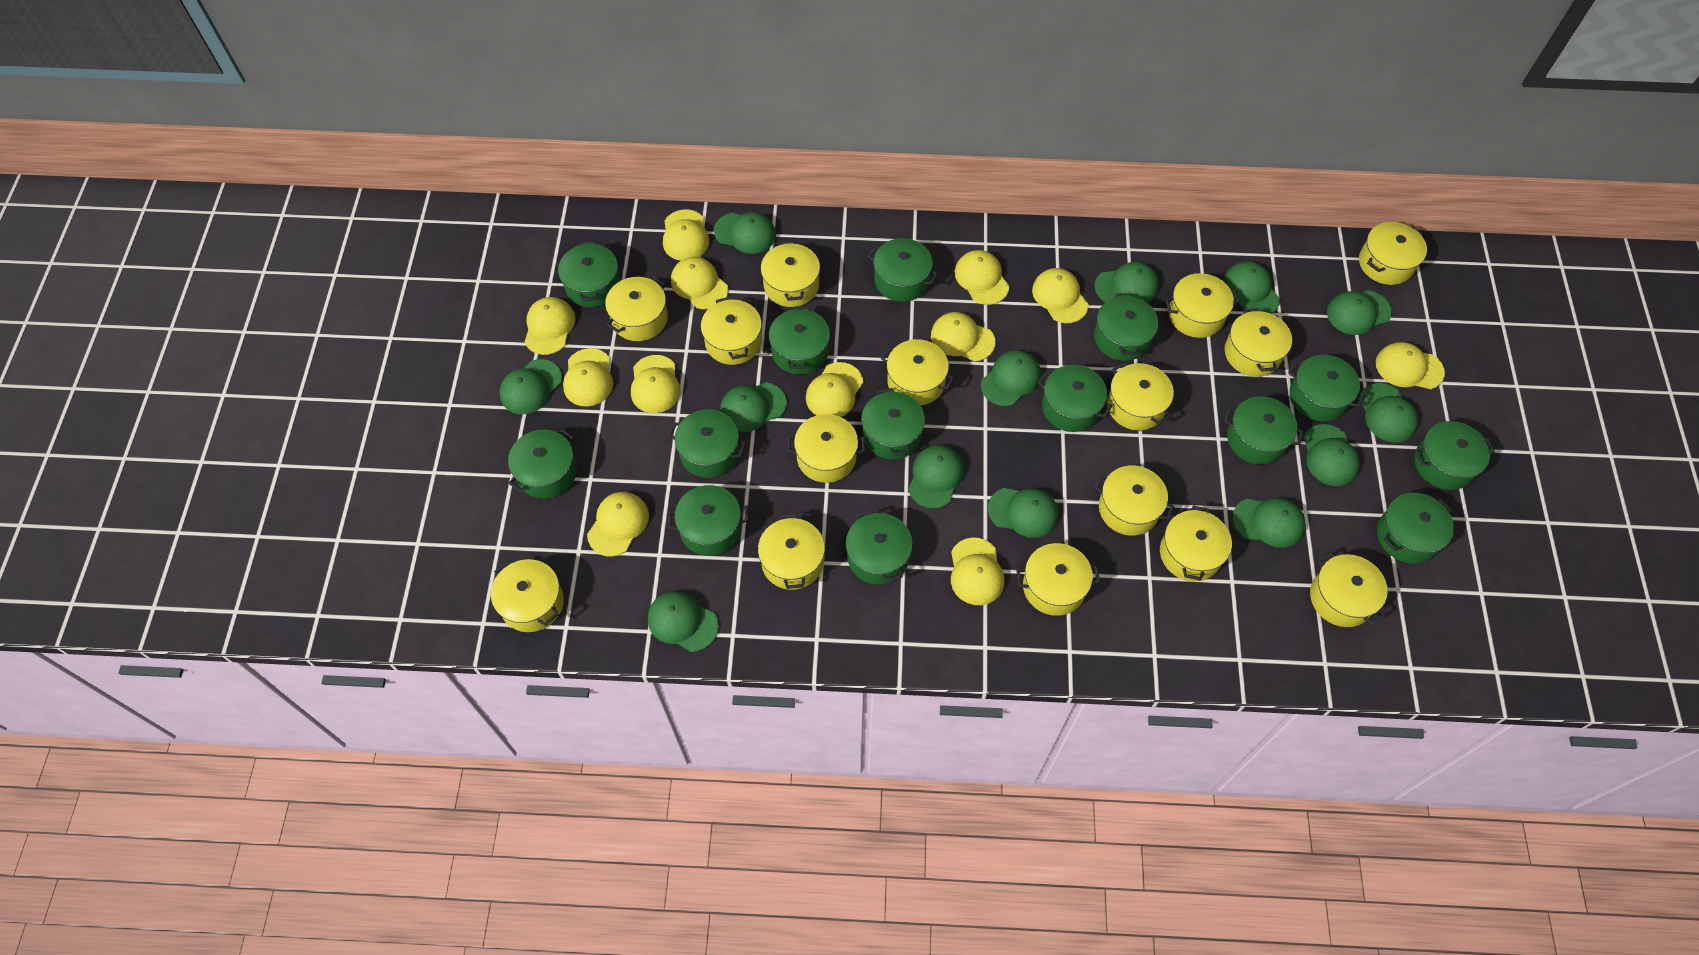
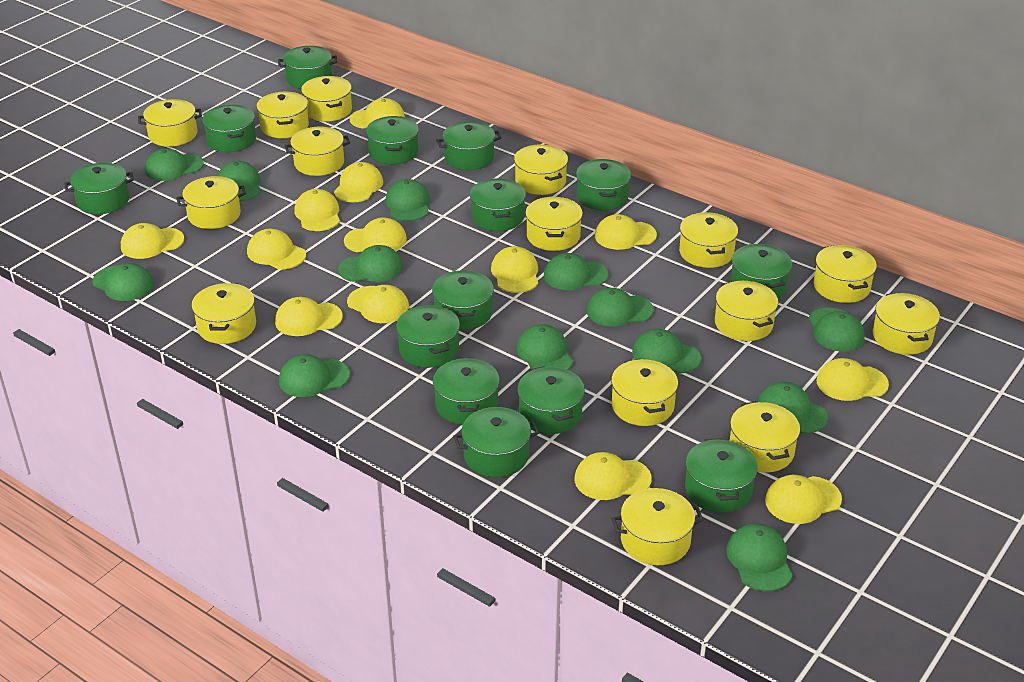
yellow cap: 12 -> 13

